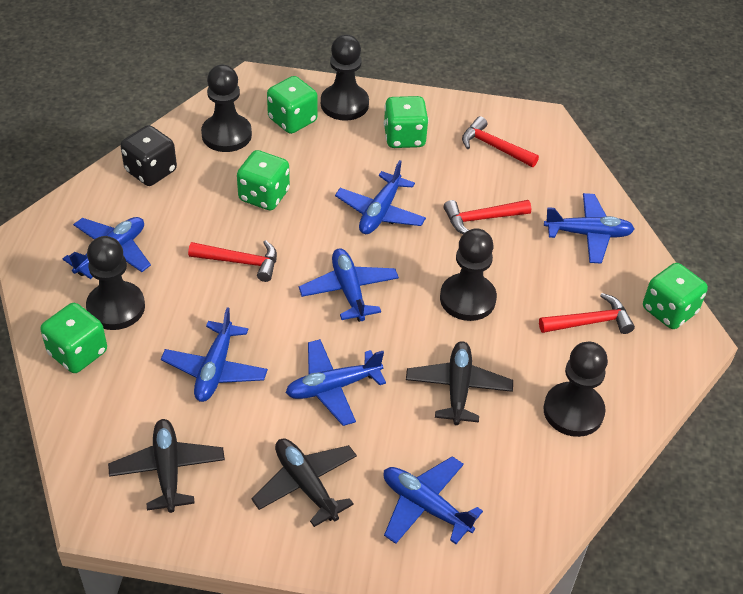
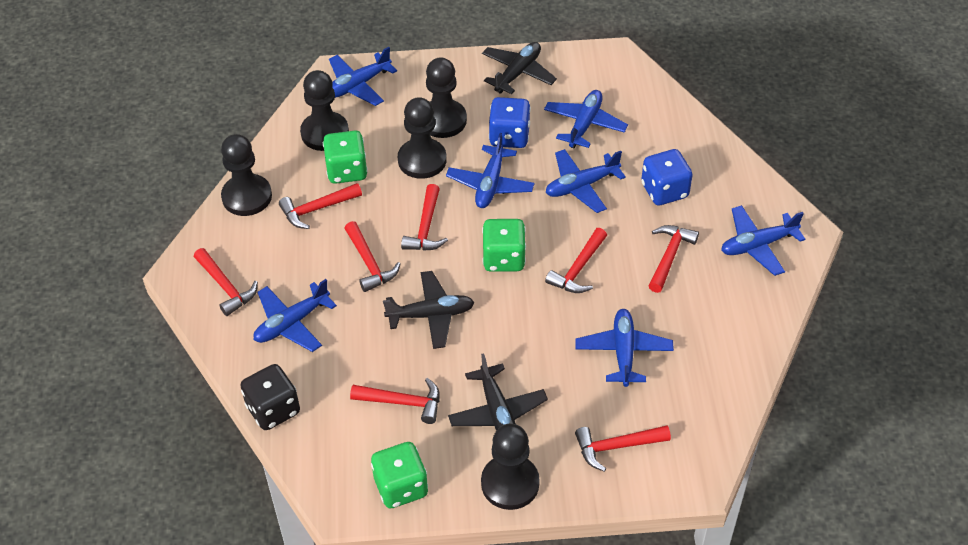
blue dice: 0 -> 2
green dice: 5 -> 3
red hammer: 4 -> 8

